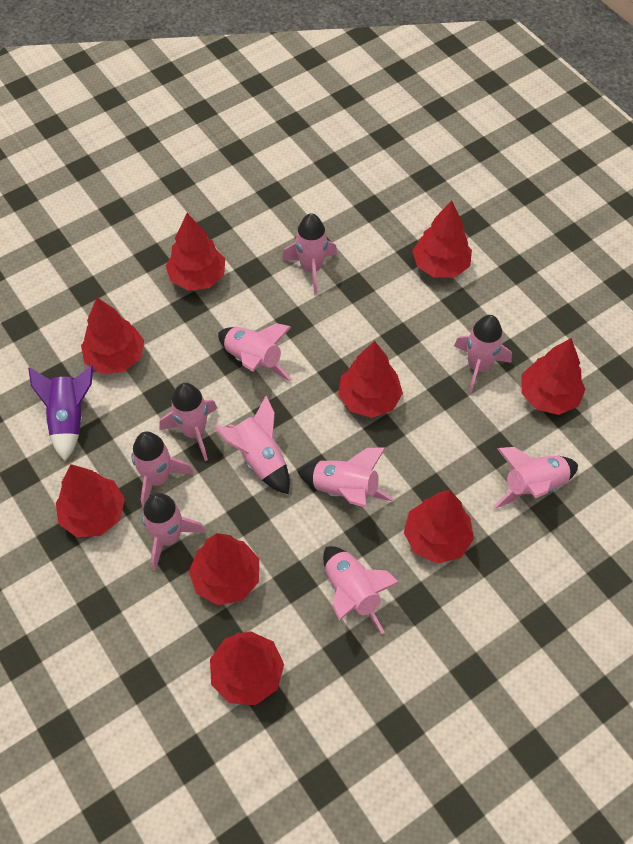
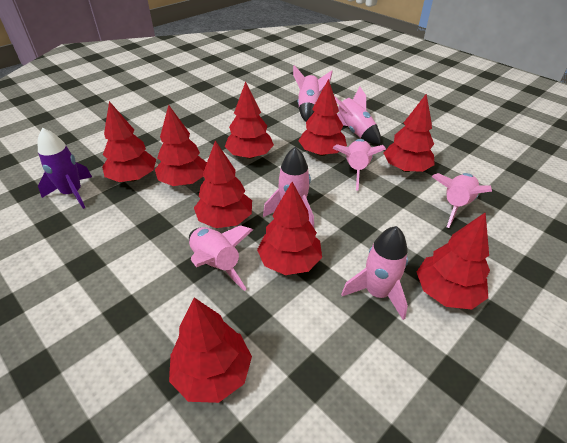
pink rocket: 10 -> 7

